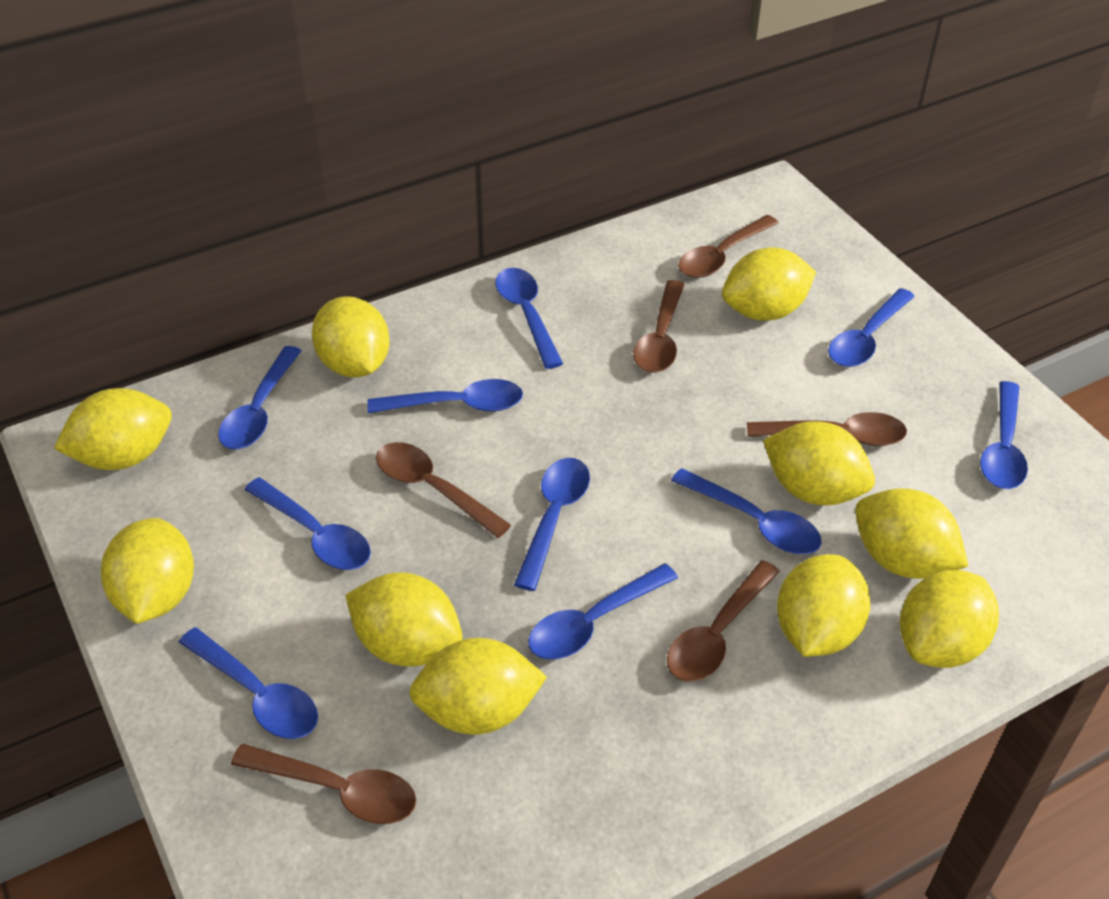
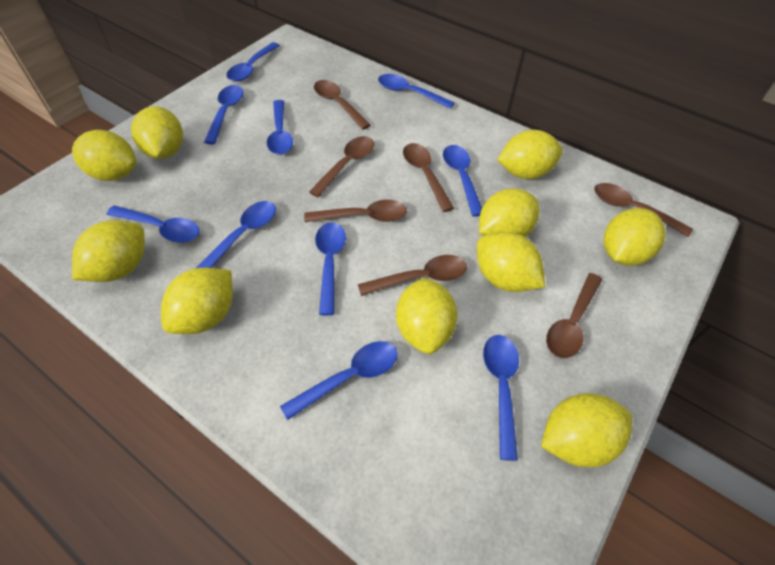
brown spoon: 6 -> 7

